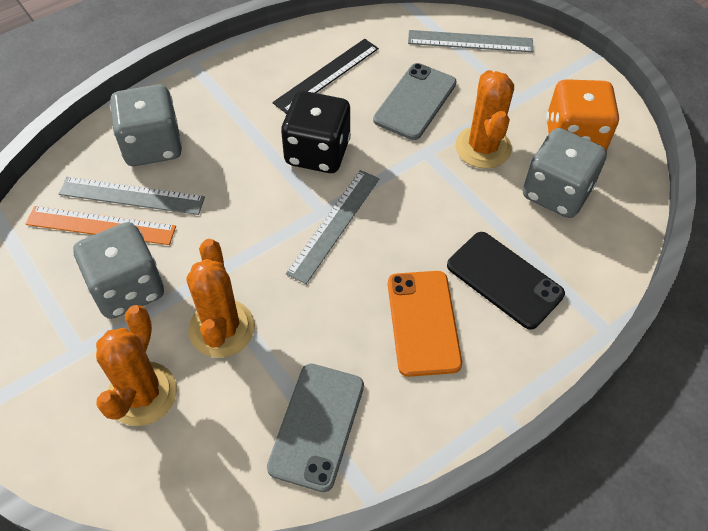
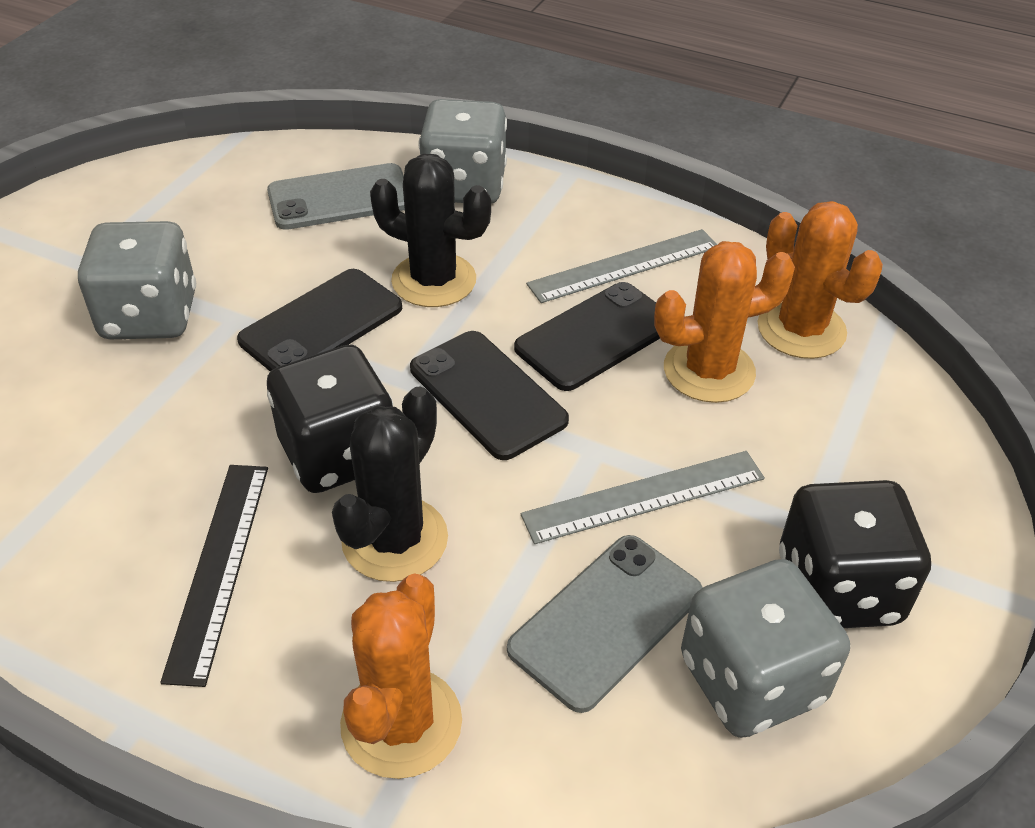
black cactus: 0 -> 2
black dice: 1 -> 2
black phone: 1 -> 3
grey ruler: 3 -> 2
orange dice: 1 -> 0
orange phone: 1 -> 0
orange ruler: 1 -> 0

